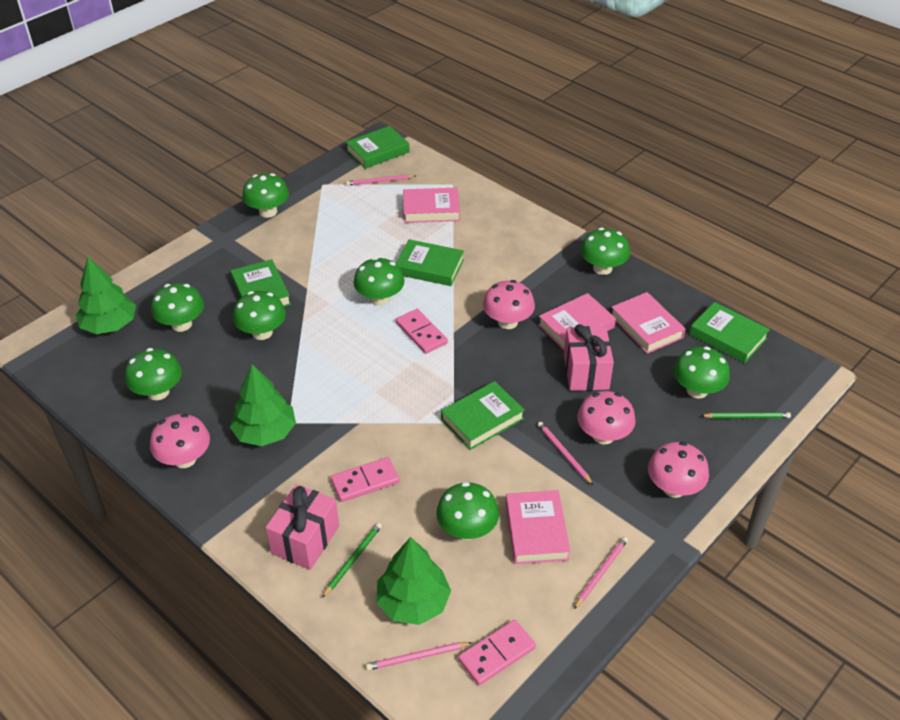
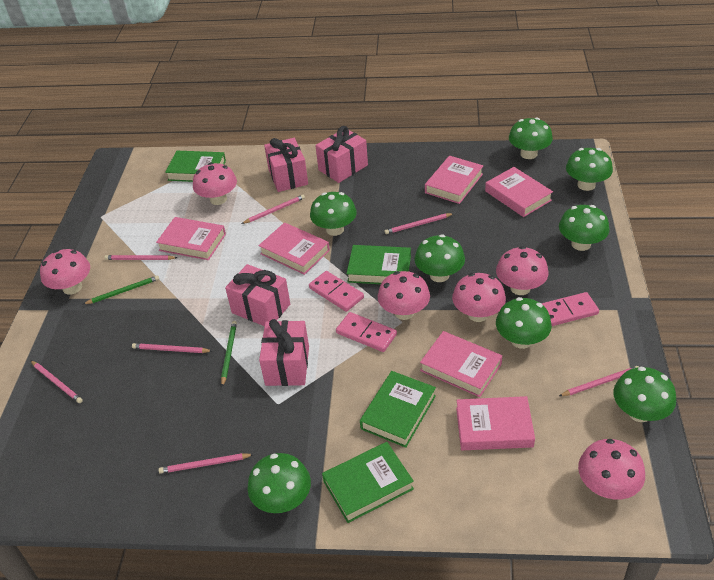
green book: 5 -> 4
green tree: 3 -> 0
pink book: 4 -> 6
pink gift: 2 -> 4
pink mushroom: 4 -> 6
pink pencil: 4 -> 7

